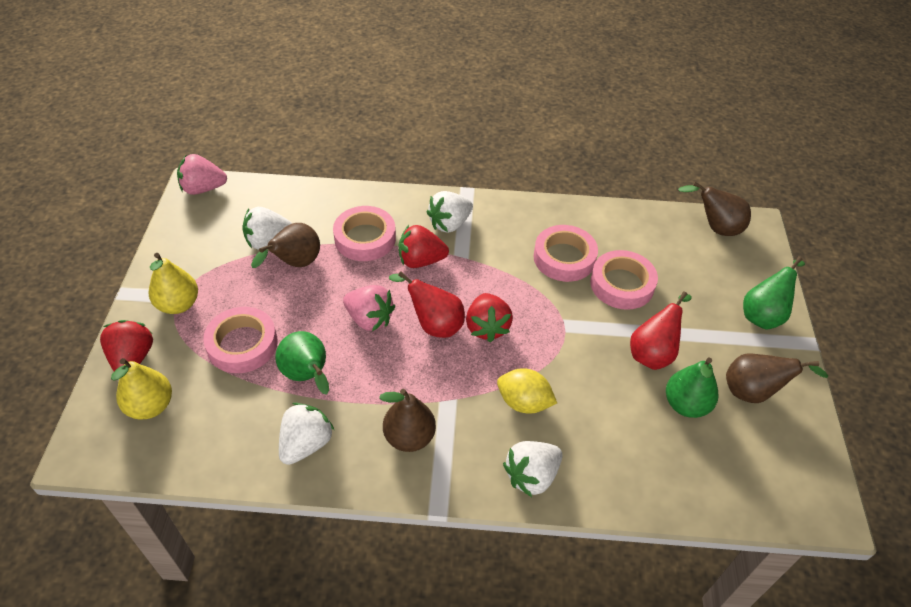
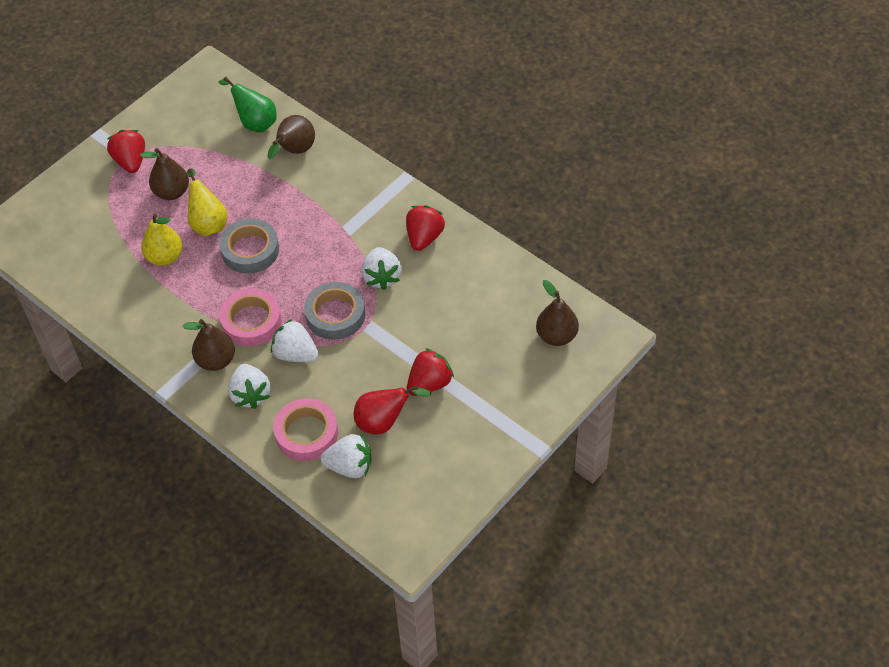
green pear: 3 -> 1
grey tape: 0 -> 2
pink strawberry: 2 -> 0
pink tape: 4 -> 2
red pear: 2 -> 1
yellow lemon: 1 -> 0

